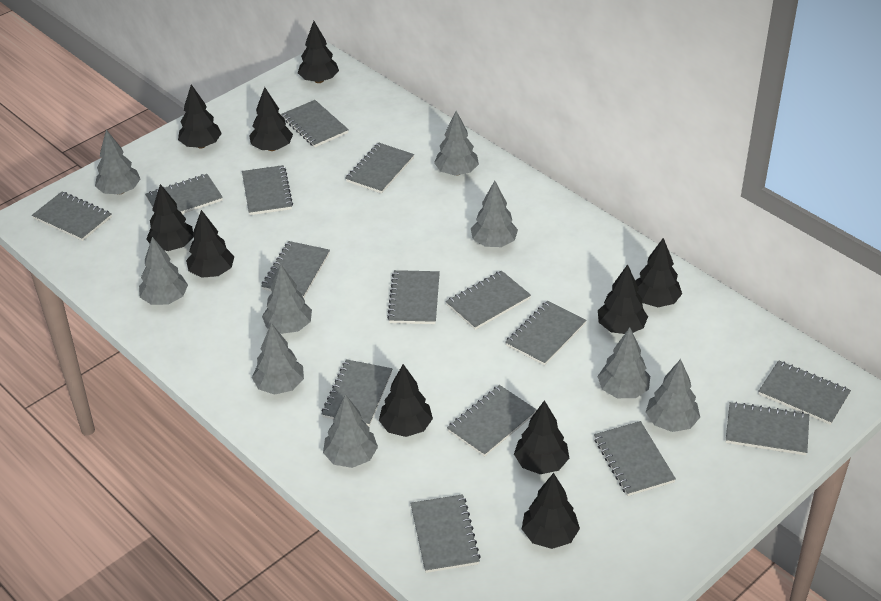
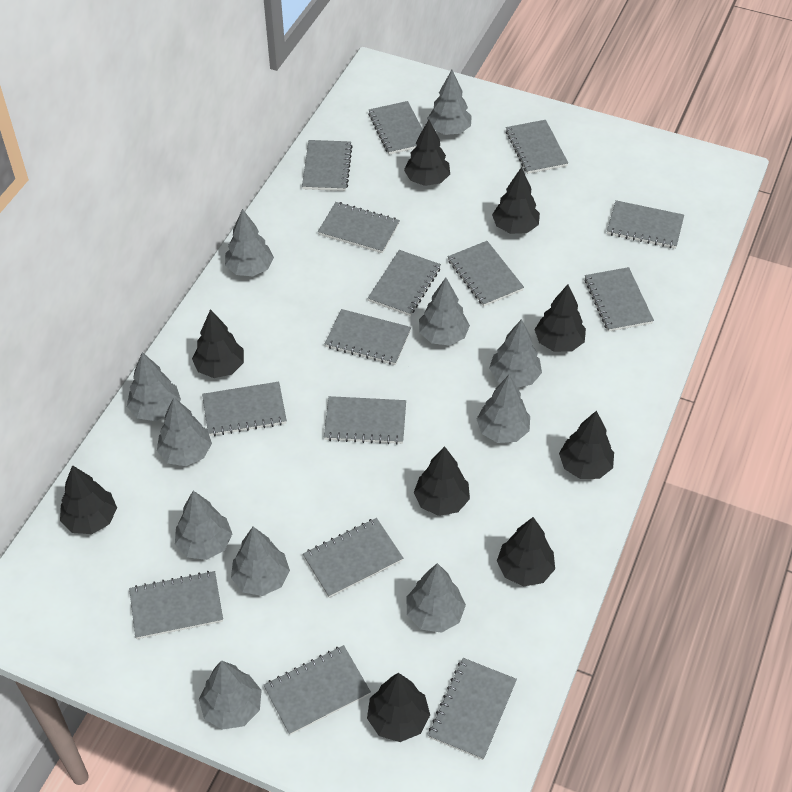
black tree: 10 -> 9
grey tree: 9 -> 11

